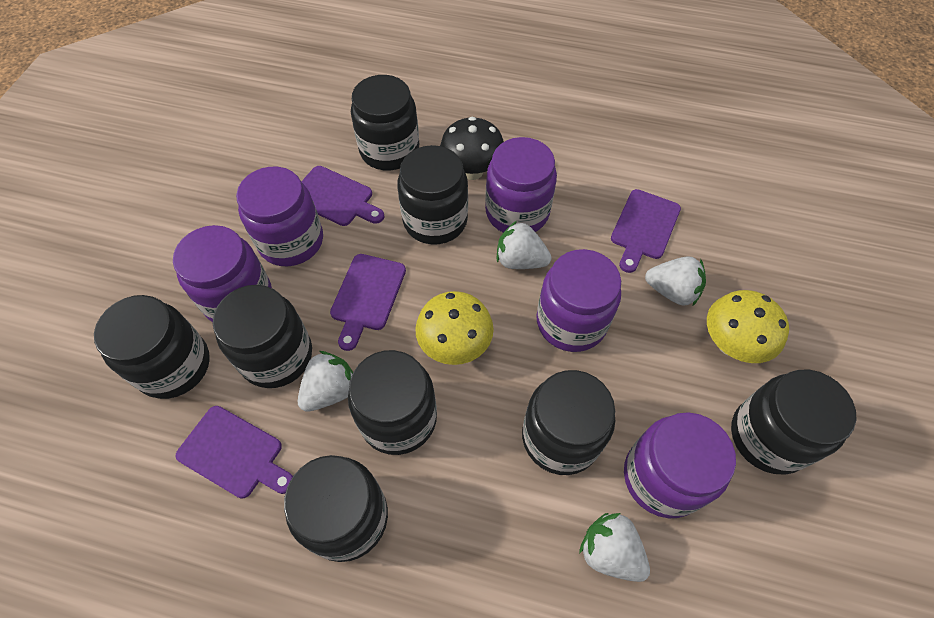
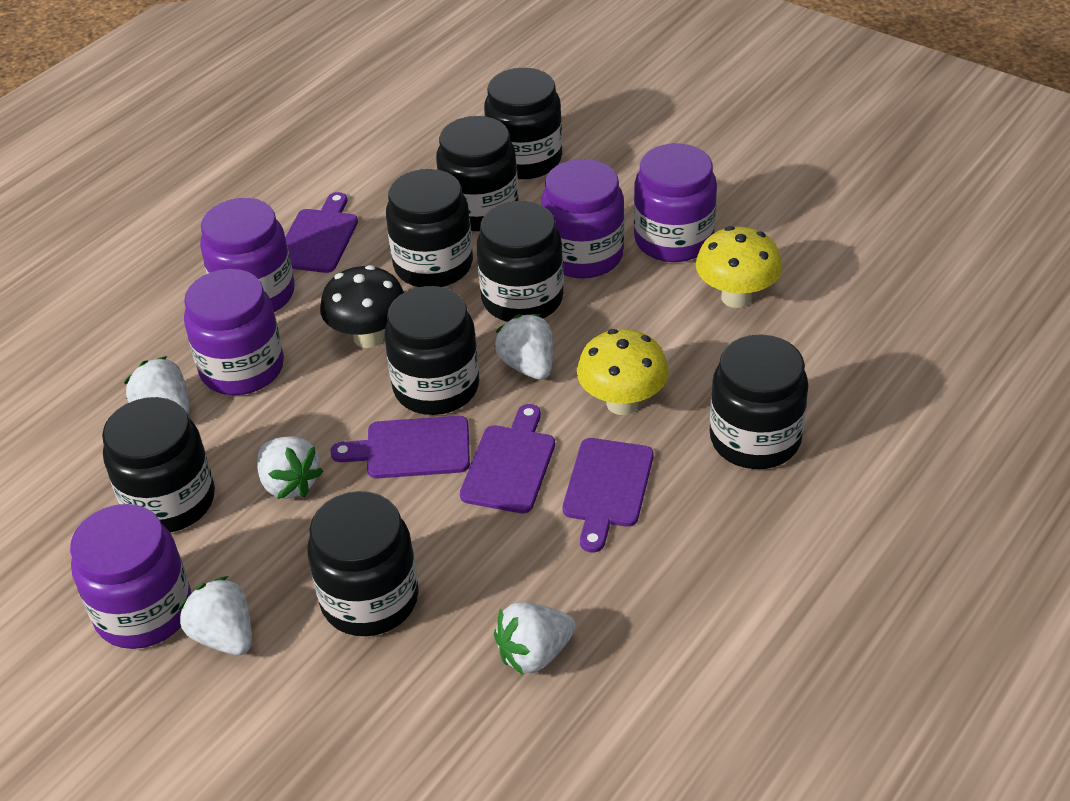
white strawberry: 4 -> 5

